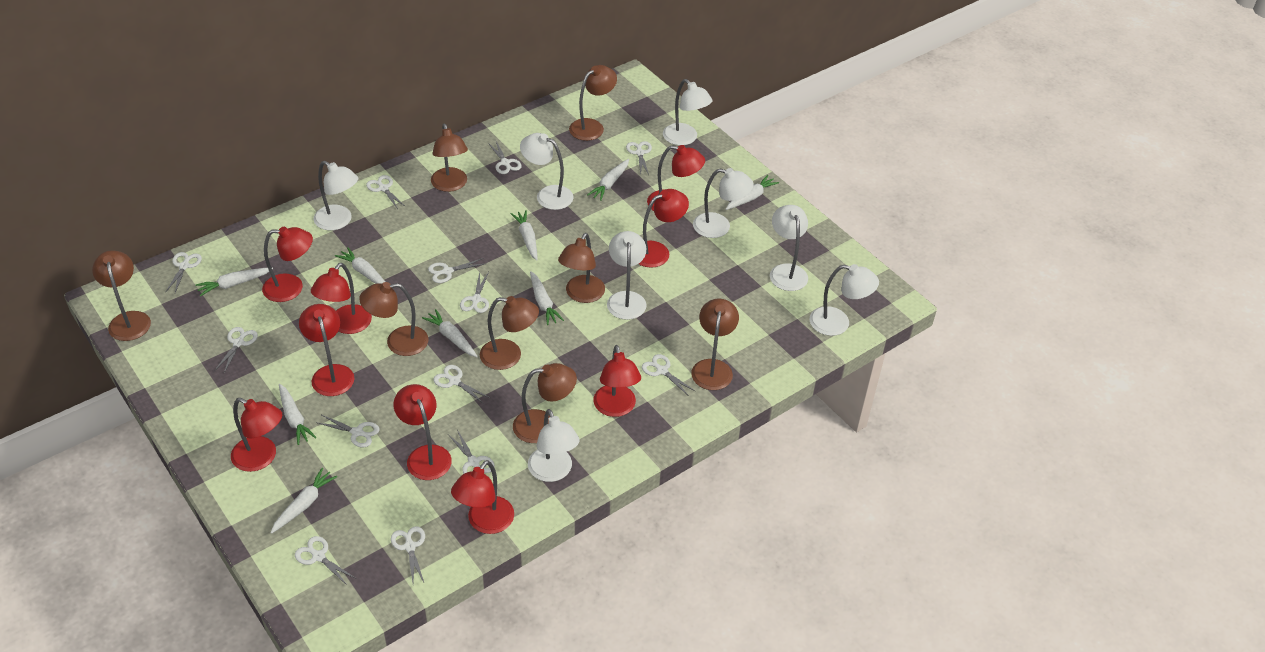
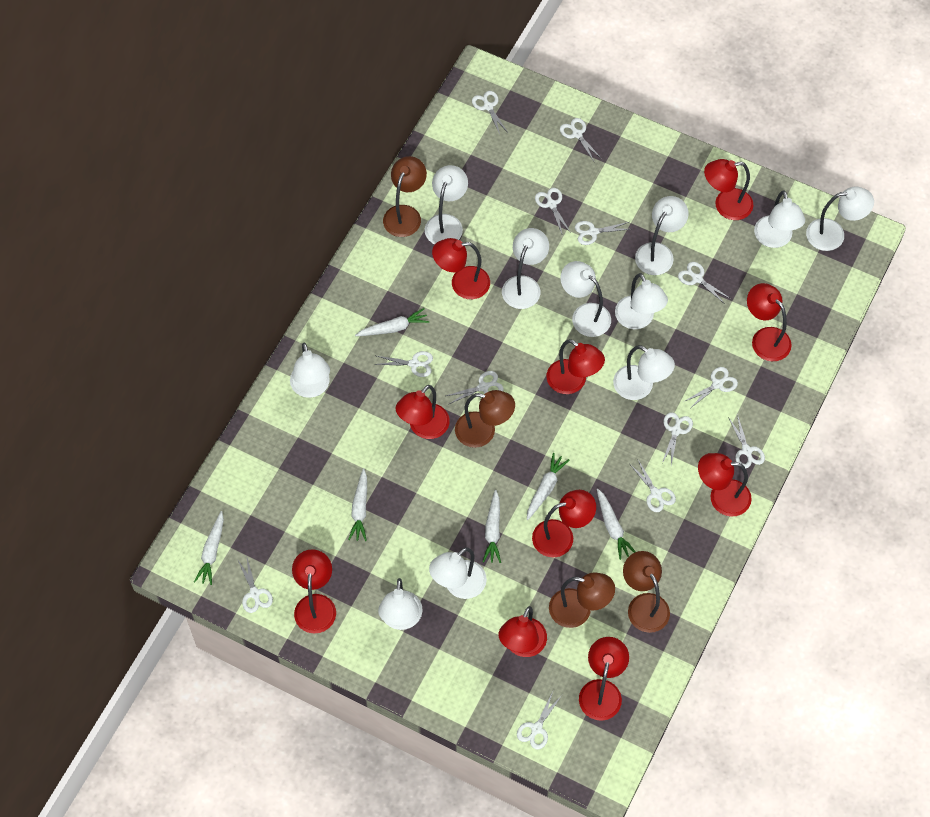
brown lamp: 8 -> 4
red lamp: 9 -> 10
white carrot: 9 -> 6
white lamp: 8 -> 11

